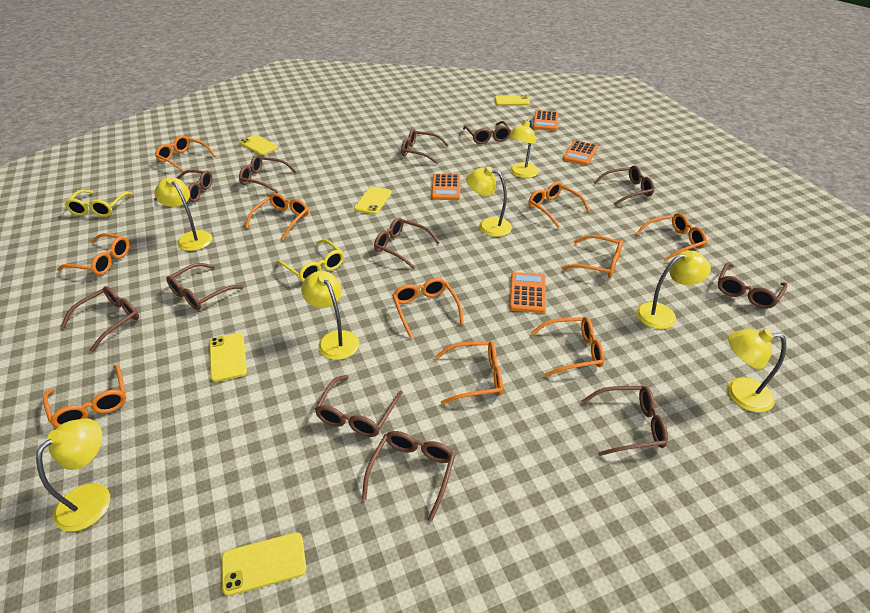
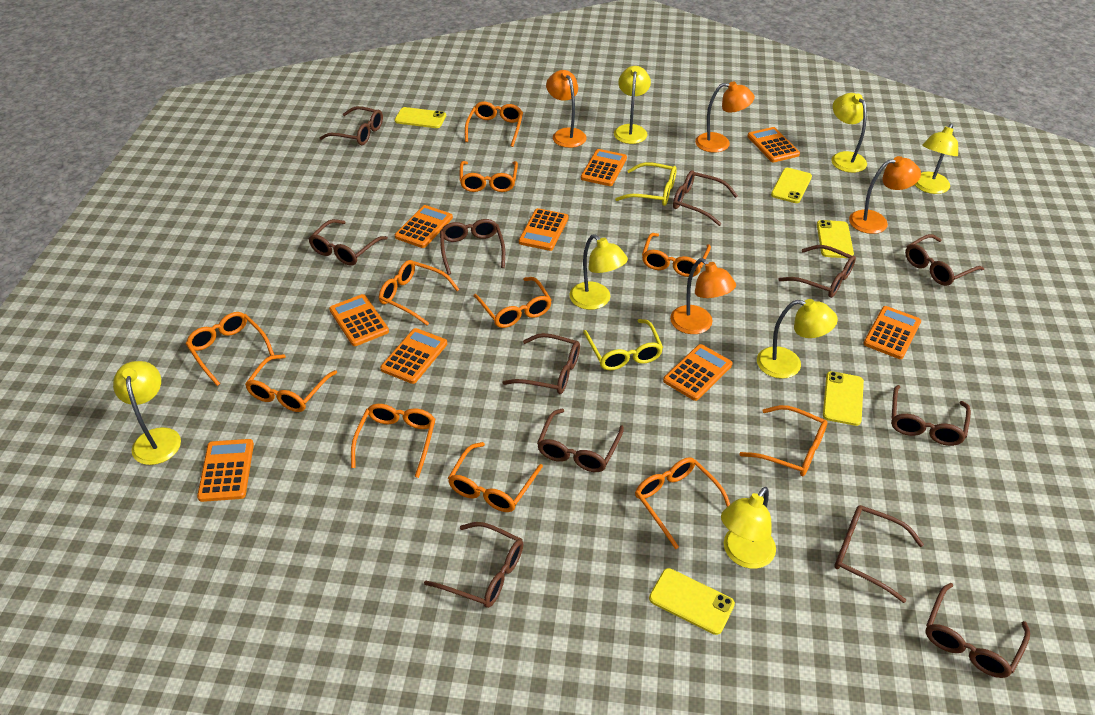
orange calculator: 4 -> 9
orange glasses: 10 -> 11
orange lamp: 0 -> 4

